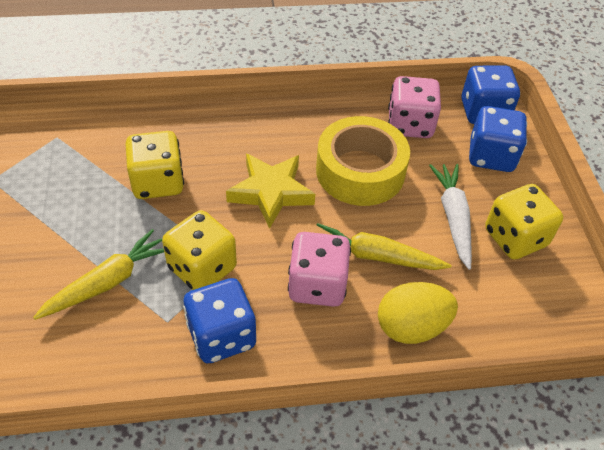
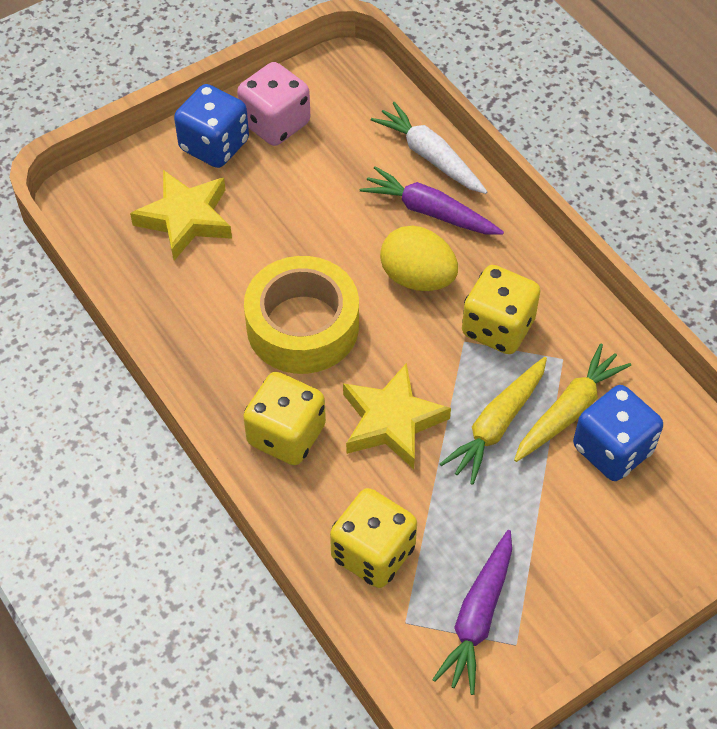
blue dice: 3 -> 2
pink dice: 2 -> 1
purple carrot: 0 -> 2
yellow star: 1 -> 2

